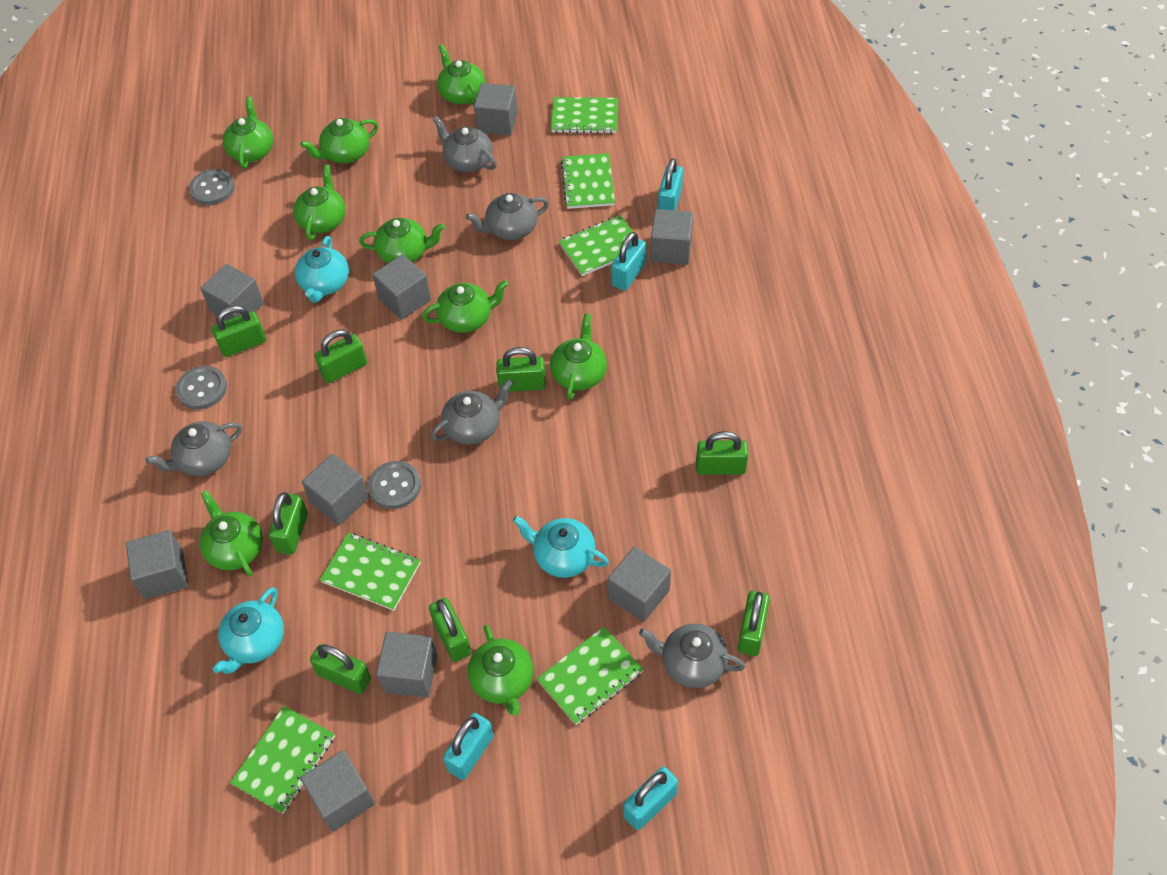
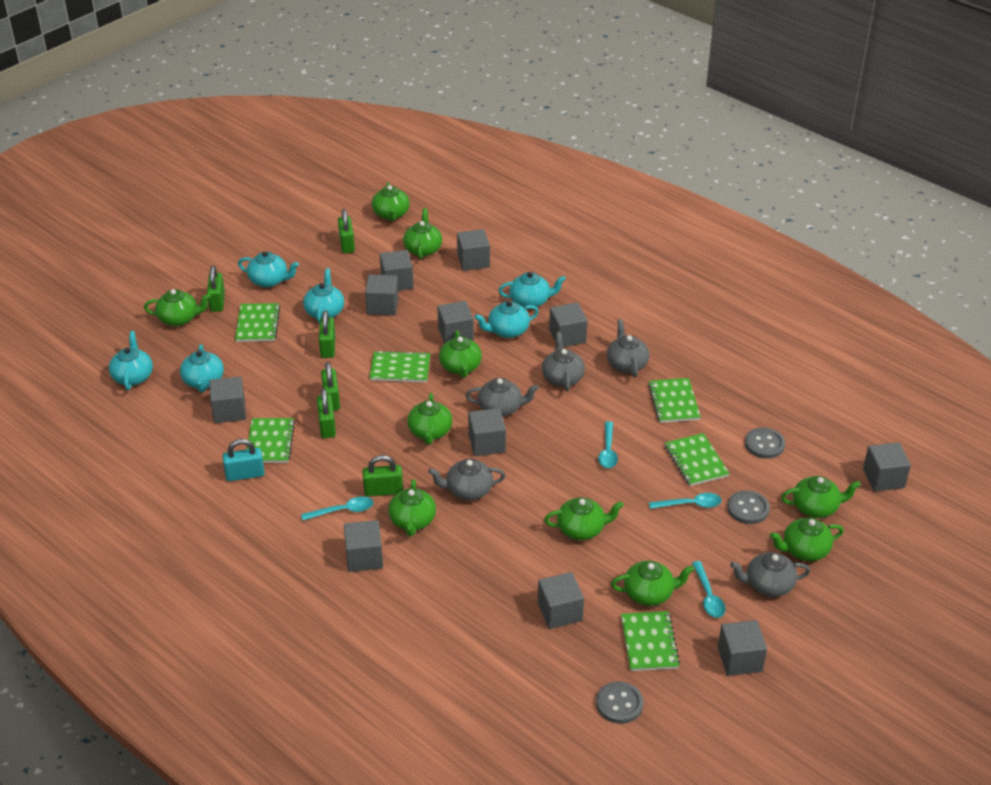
green padlock: 8 -> 6
green teapot: 9 -> 10
grey cube: 9 -> 11
turquoise padlock: 4 -> 1
turquoise spoon: 0 -> 4
turquoise teapot: 3 -> 6

